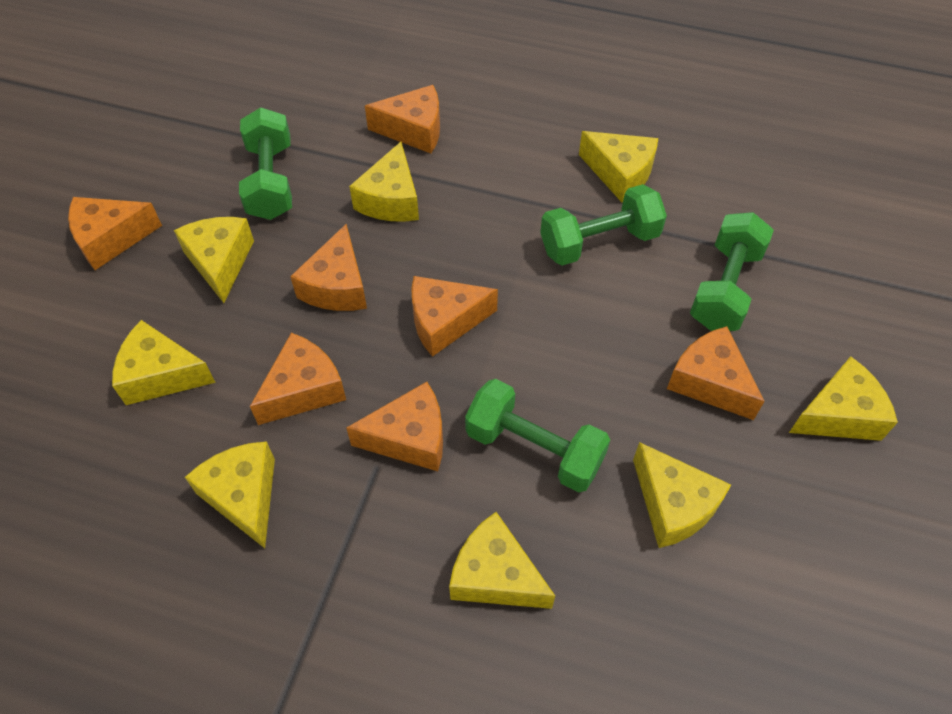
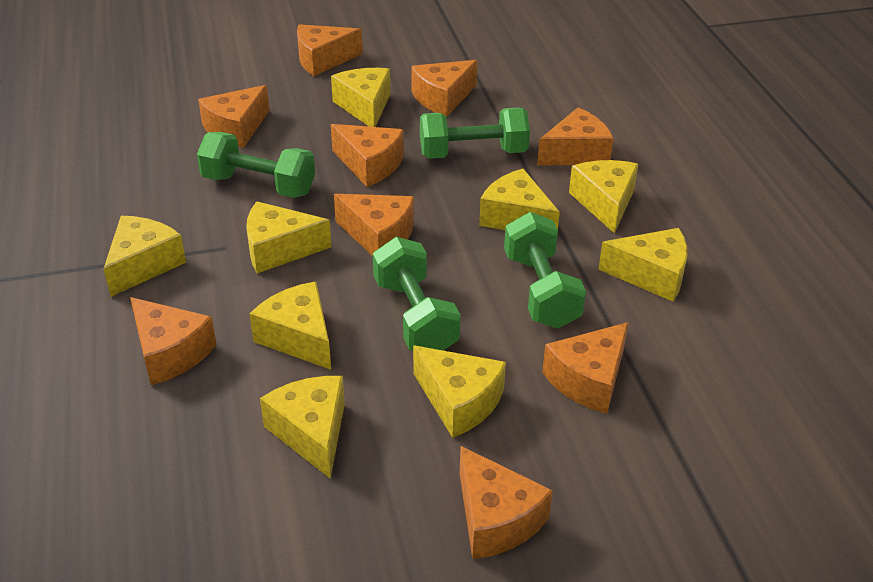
orange cheese: 7 -> 9
yellow cheese: 8 -> 9

